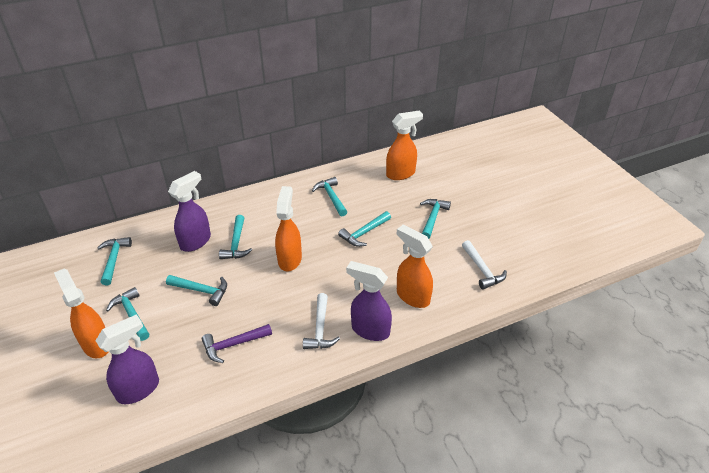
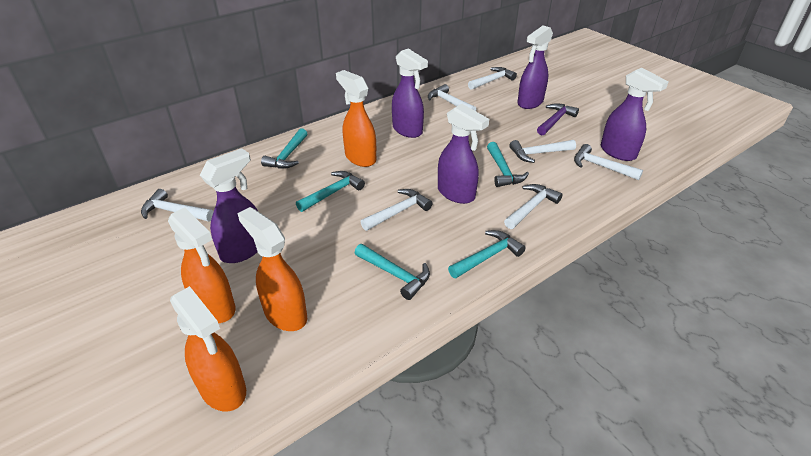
purple spray bottle: 3 -> 5
turquoise hammer: 7 -> 5
white hammer: 2 -> 7

